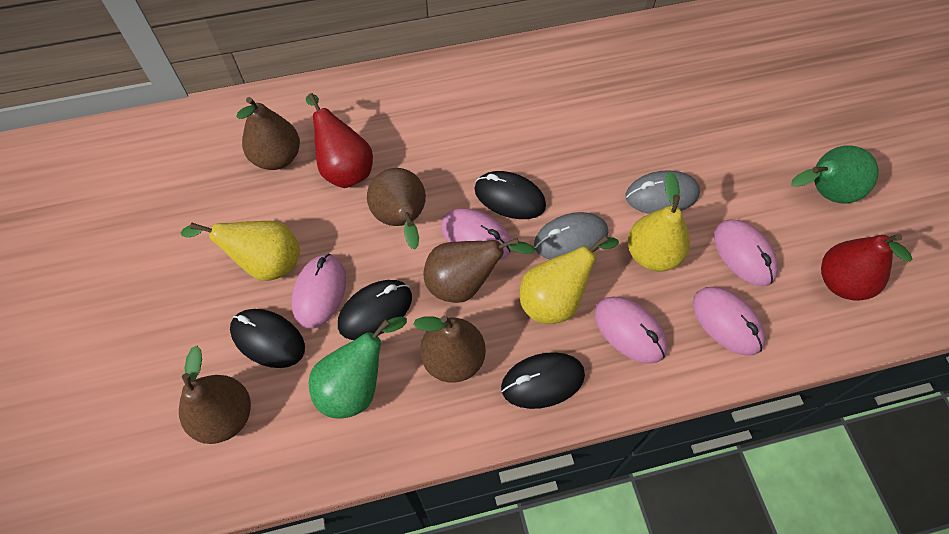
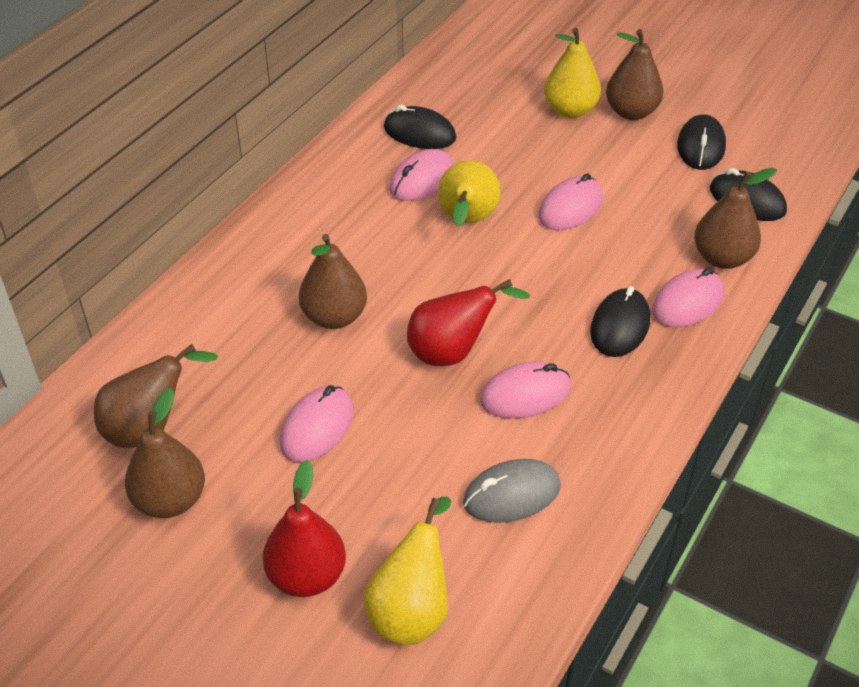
green pear: 2 -> 0
grey mouse: 2 -> 1

